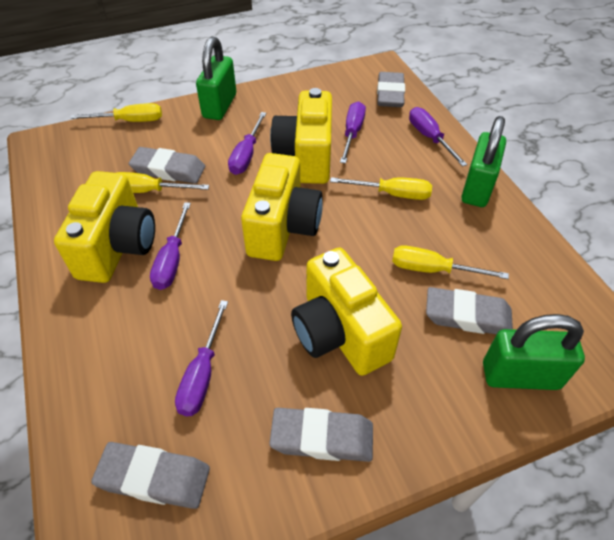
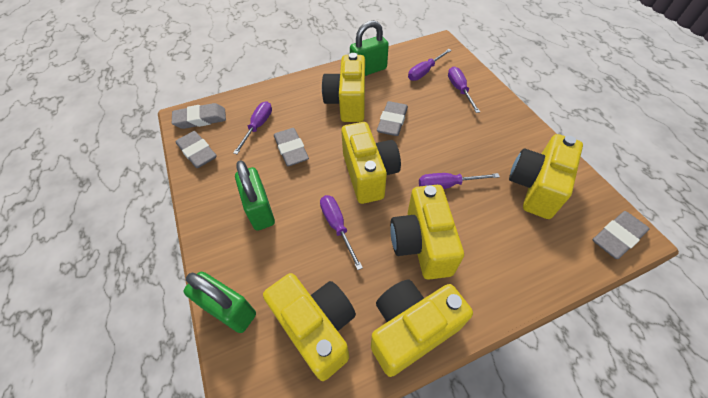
yellow camera: 4 -> 6
yellow screwdriver: 4 -> 0

